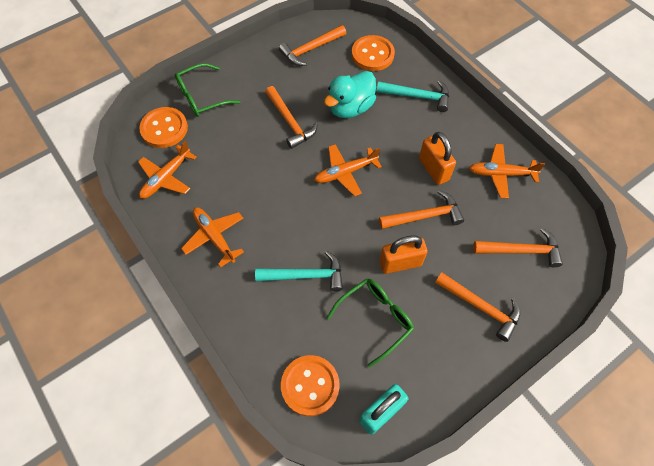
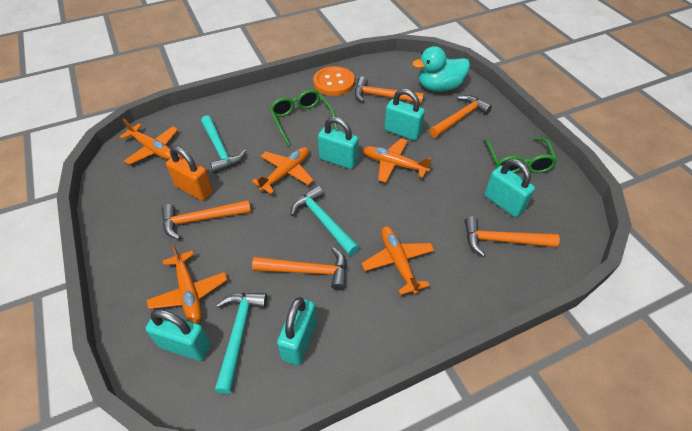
orange button: 3 -> 1
orange padlock: 2 -> 1
orange plane: 4 -> 5
turquoise hammer: 2 -> 3
turquoise padlock: 1 -> 5

